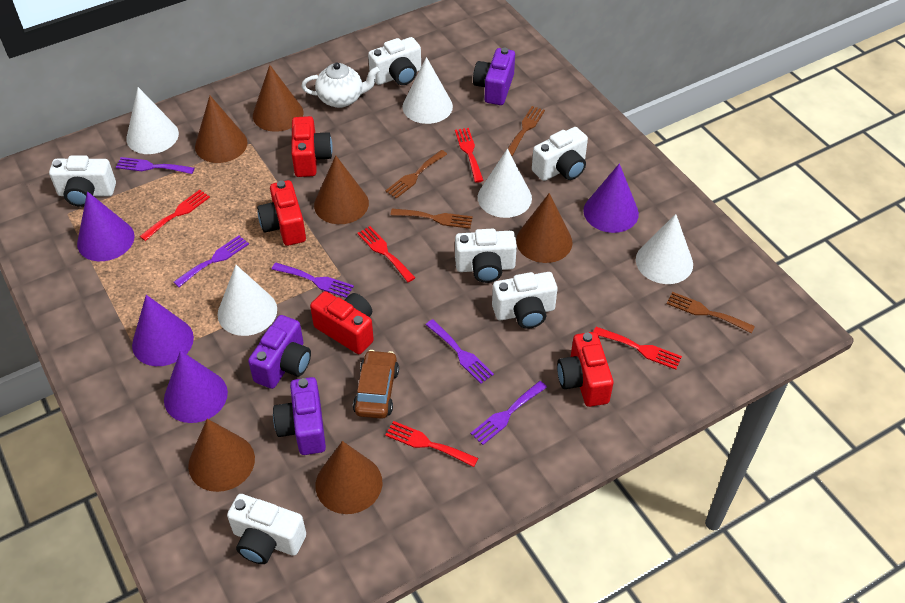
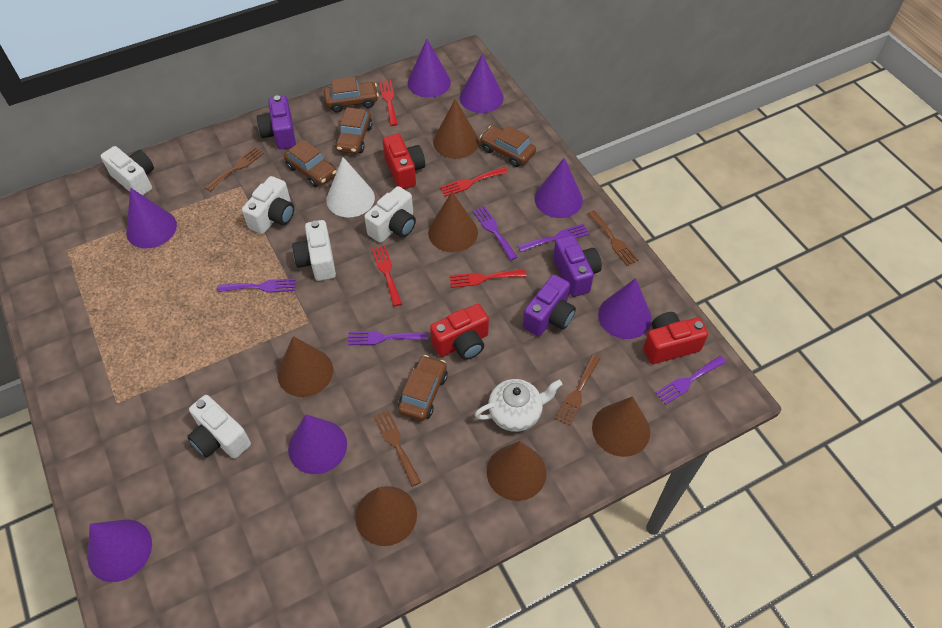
brown car: 1 -> 5
purple cone: 4 -> 7
red camera: 4 -> 3
red fork: 5 -> 4
white camera: 6 -> 5
white cone: 5 -> 1

